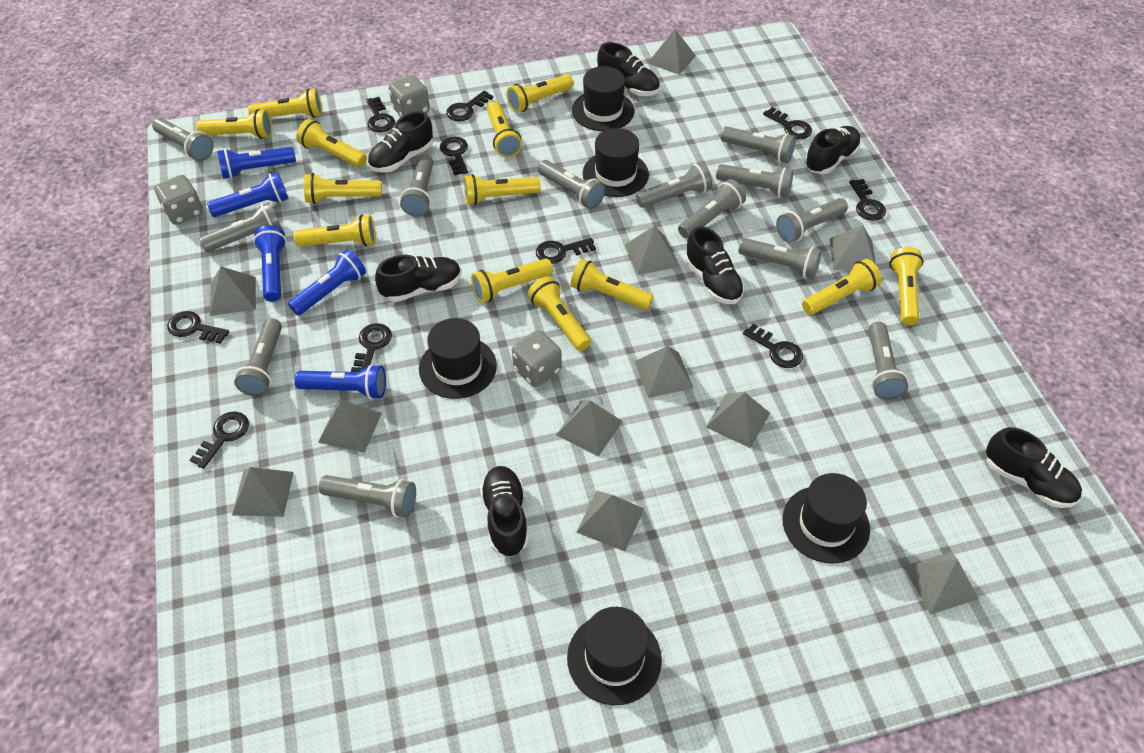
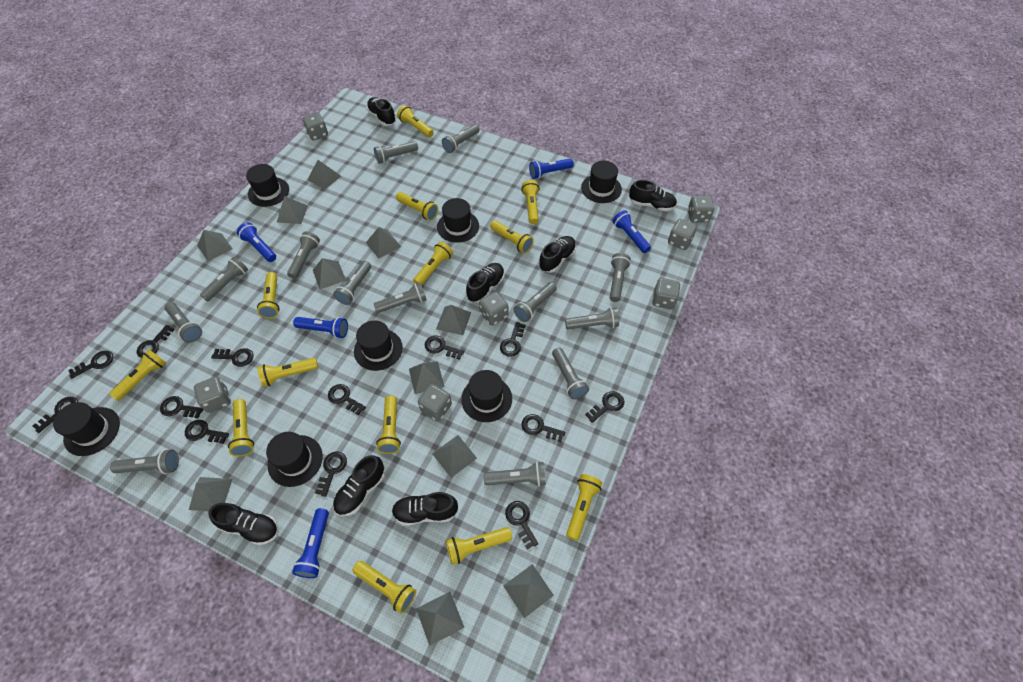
black hat: 5 -> 7
black key: 10 -> 13
grey dice: 3 -> 7

